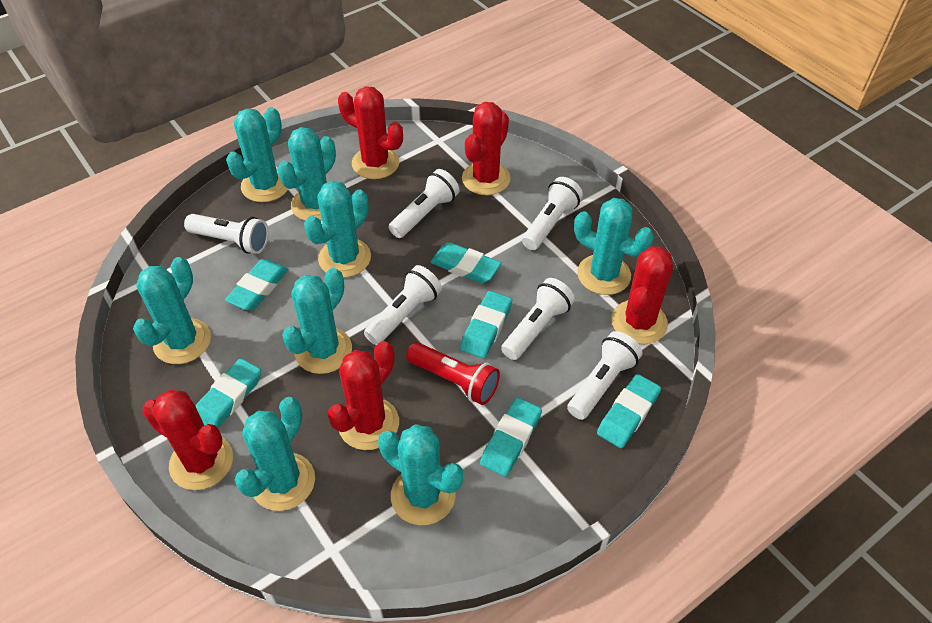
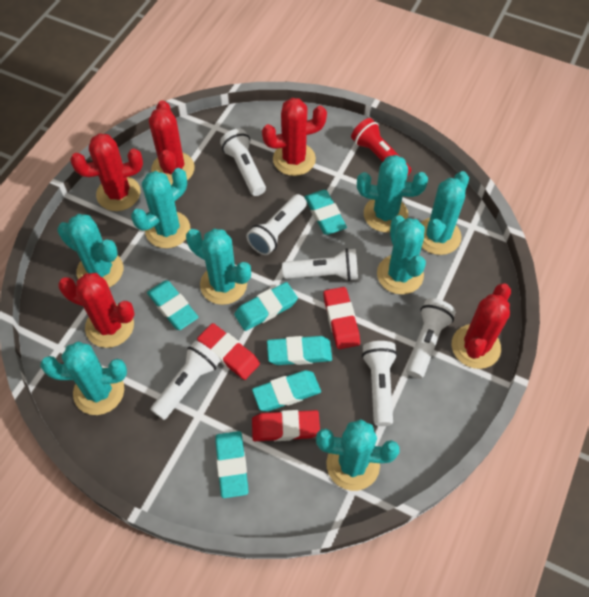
red eraser: 0 -> 3

